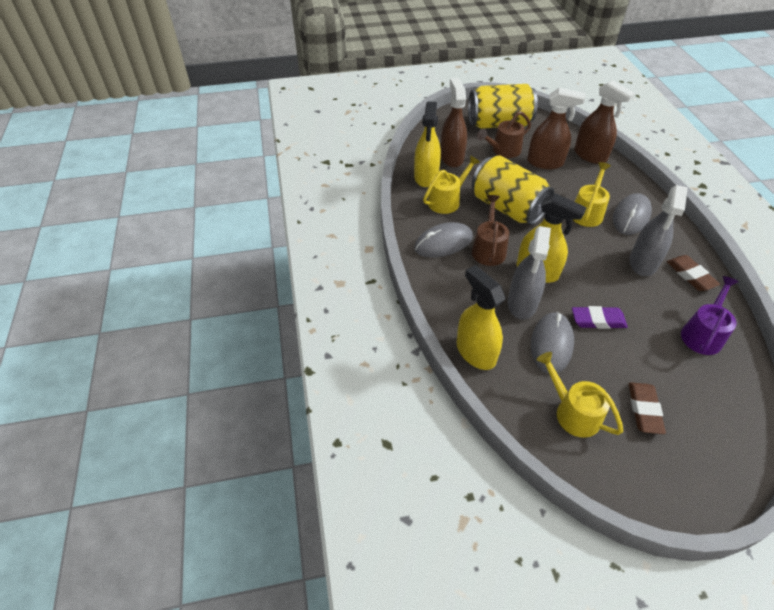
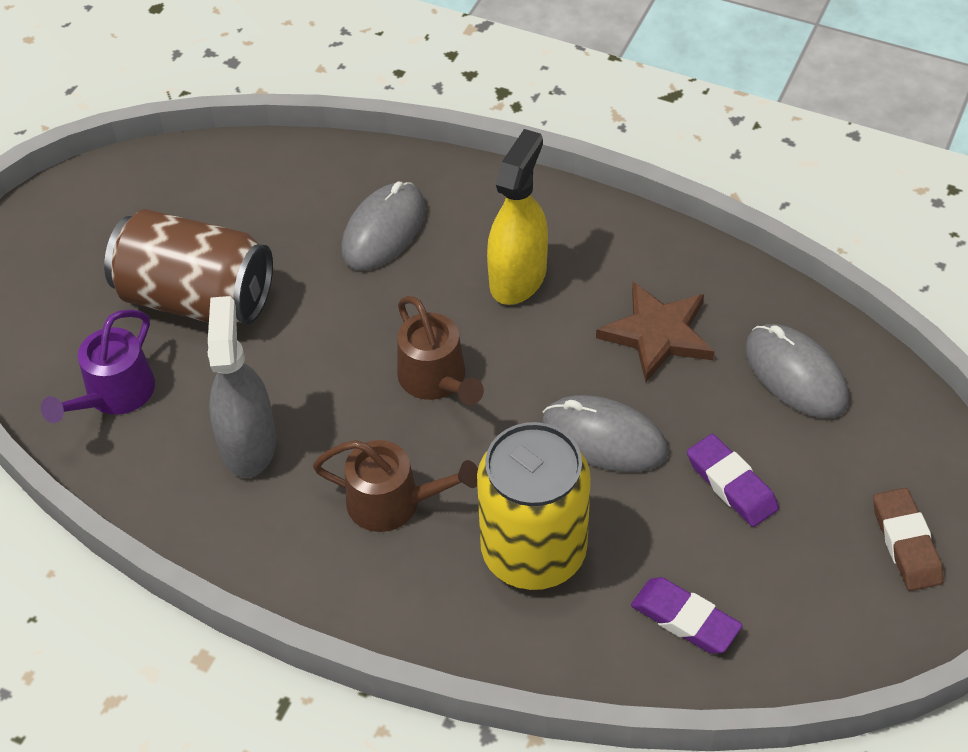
brown can: 0 -> 1
brown eraser: 2 -> 1
brown spray bottle: 3 -> 0
brown star: 0 -> 1
grey spray bottle: 2 -> 1
purple eraser: 1 -> 2
yellow can: 2 -> 1
yellow spray bottle: 3 -> 1
yellow watering can: 3 -> 0

